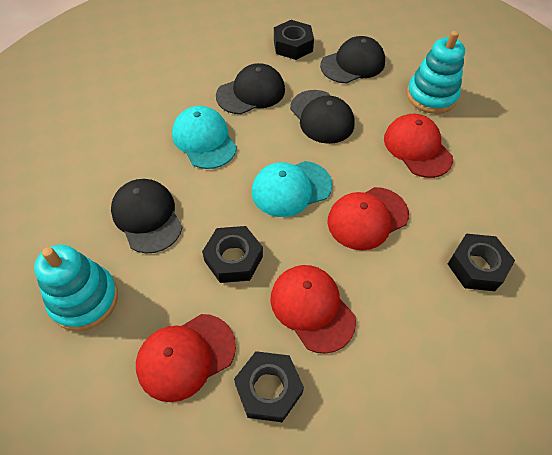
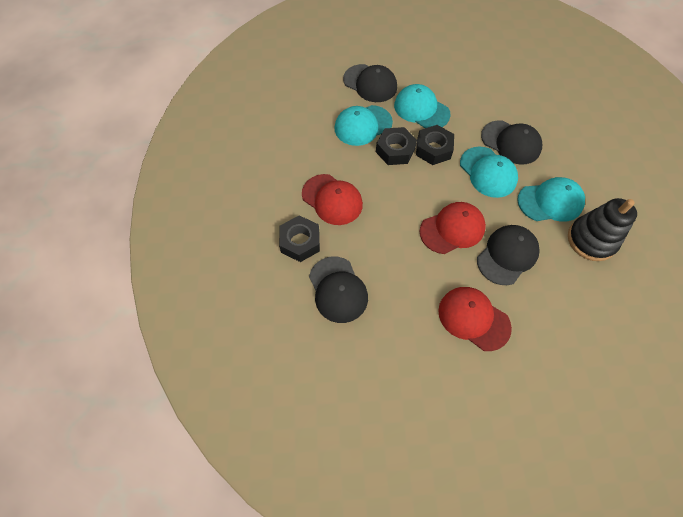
black nut: 4 -> 3
black stacking toy: 0 -> 1
red cap: 4 -> 3
turquoise cap: 2 -> 4
turquoise stacking toy: 2 -> 0

